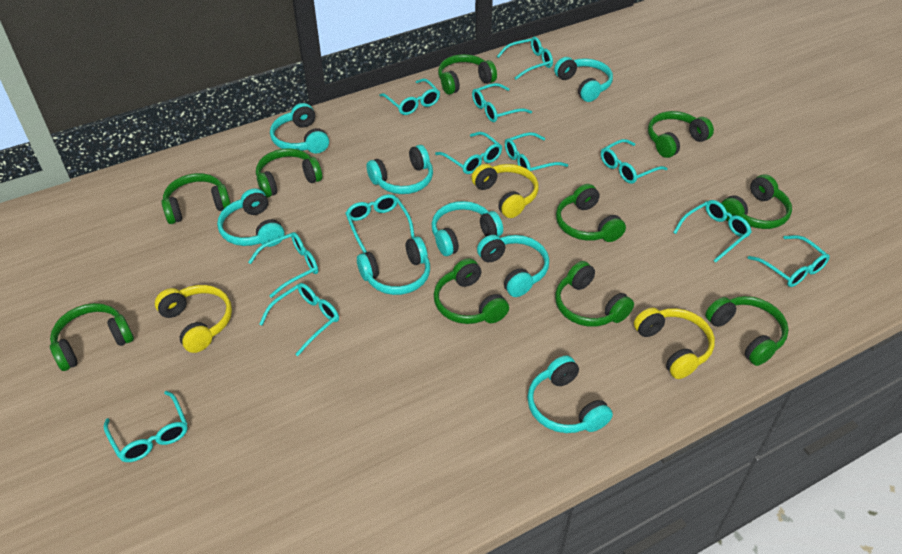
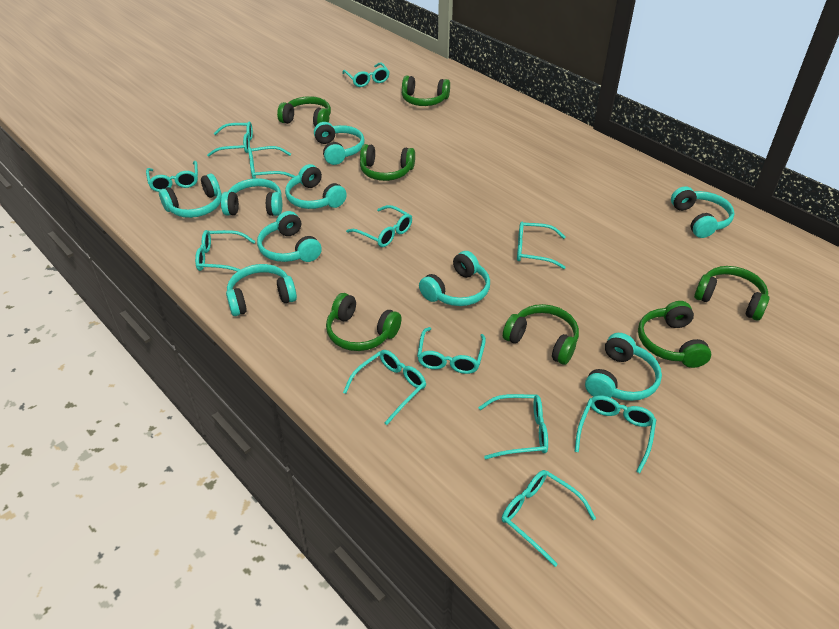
green headphones: 10 -> 7
turquoise headphones: 8 -> 9
yellow headphones: 3 -> 0

